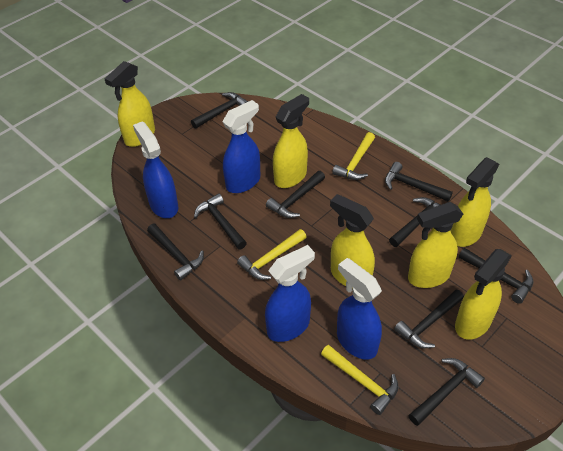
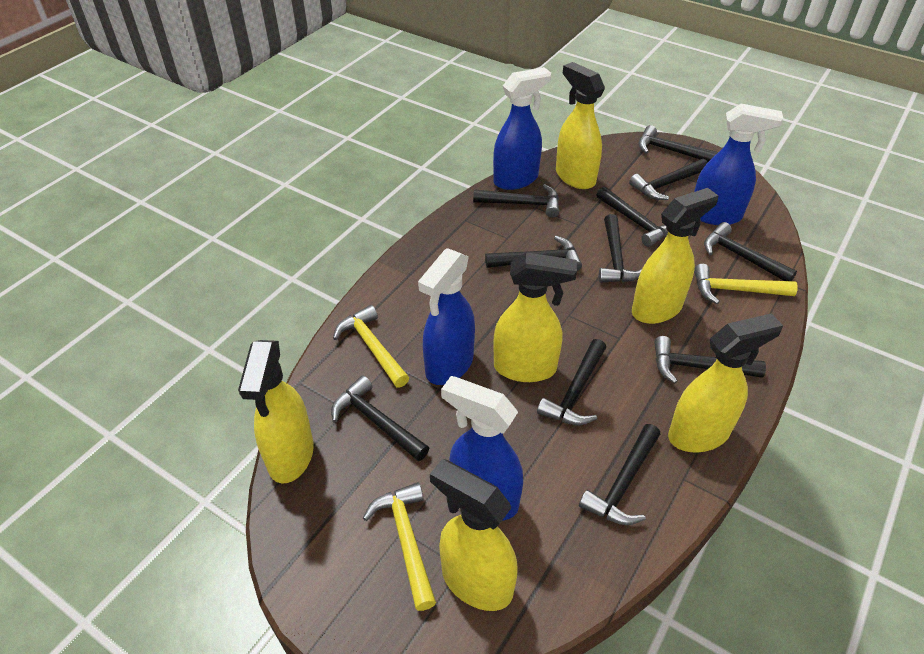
black hammer: 9 -> 11

